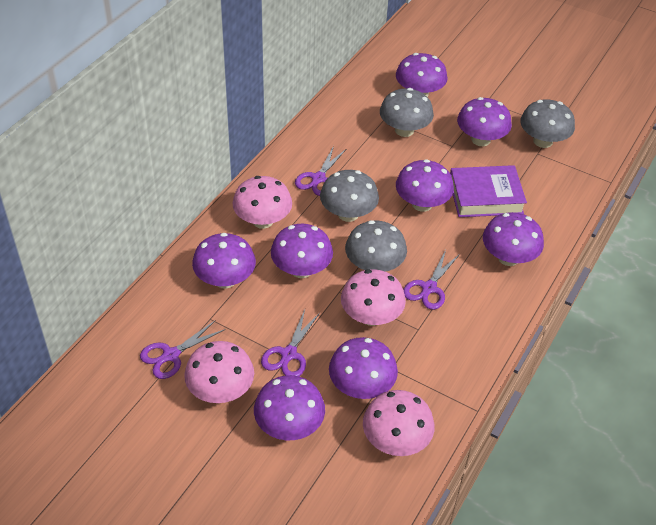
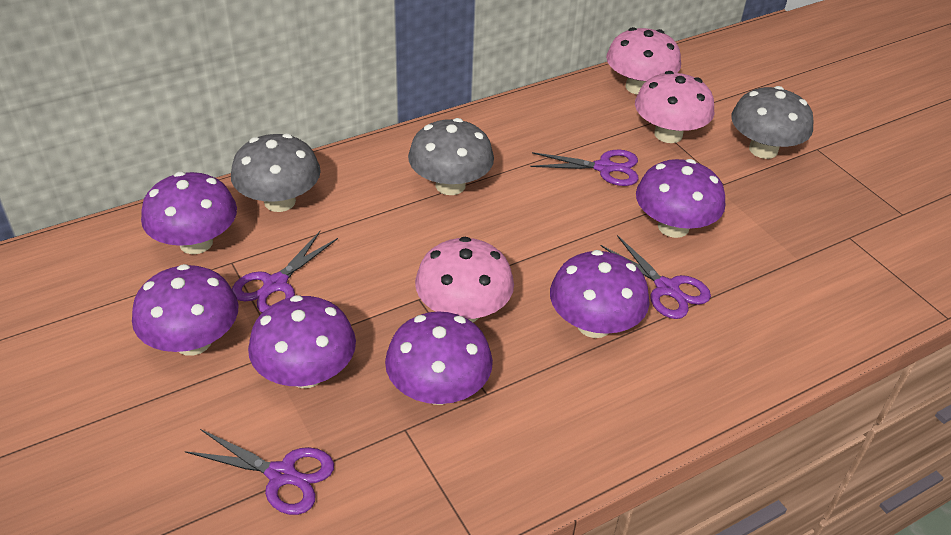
grey mushroom: 4 -> 3
pink mushroom: 4 -> 3
purple book: 1 -> 0
purple mushroom: 8 -> 6

